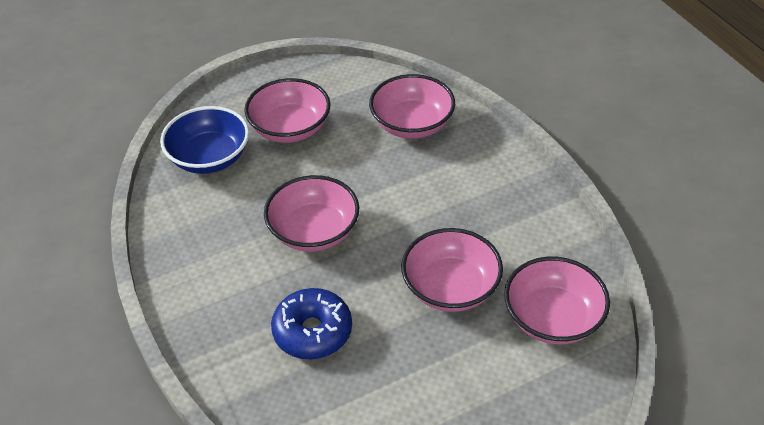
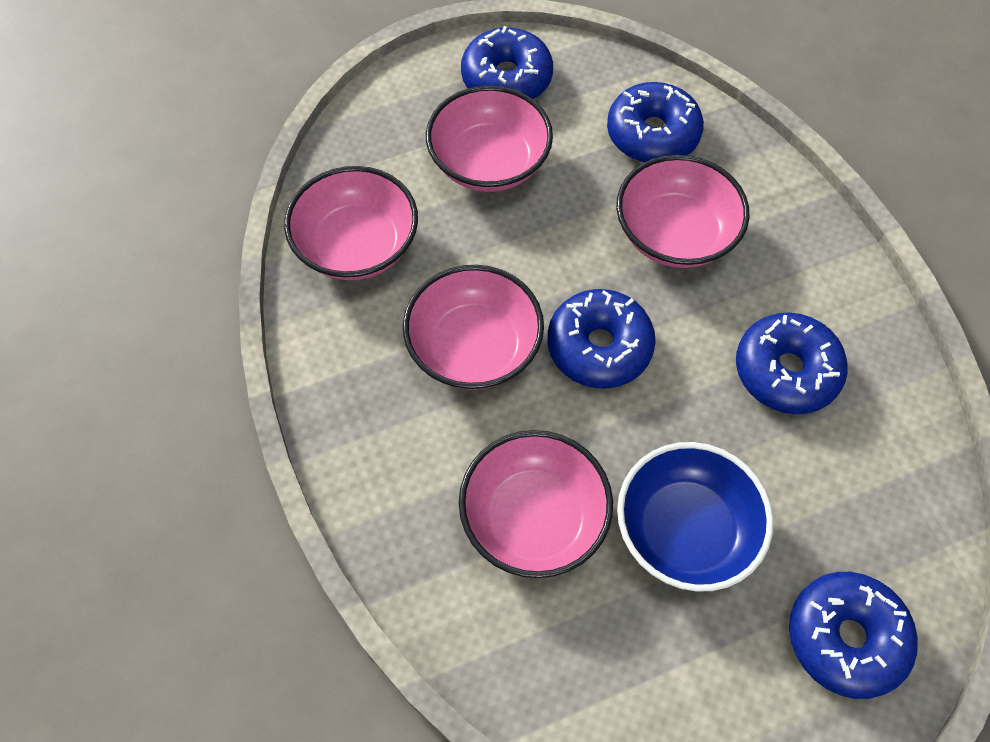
blue donut: 1 -> 5

